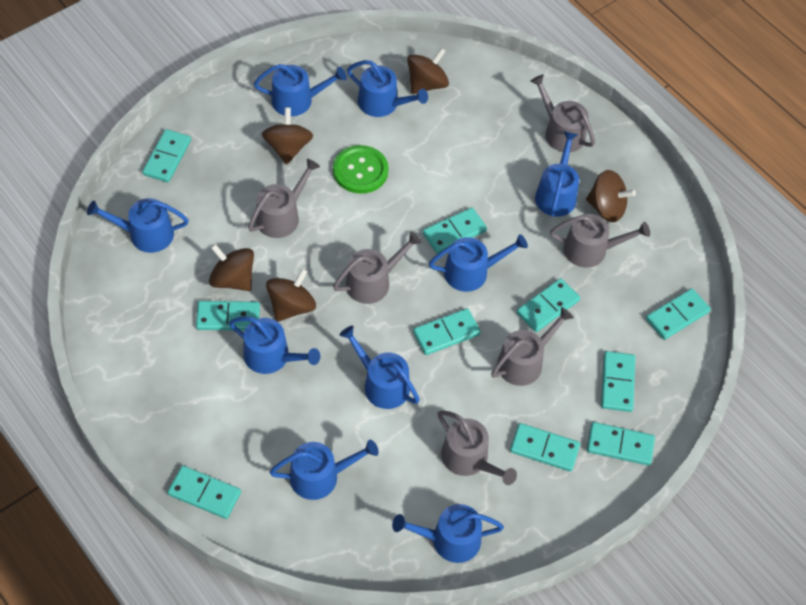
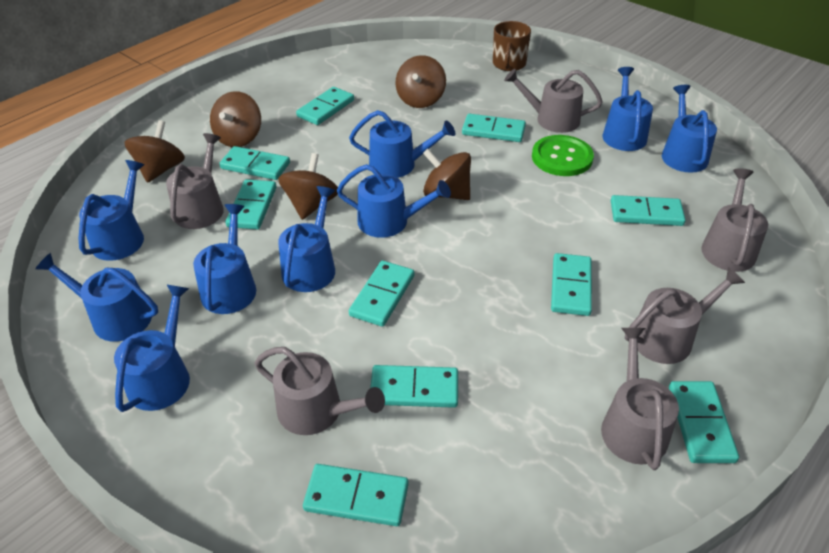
brown mug: 0 -> 1

